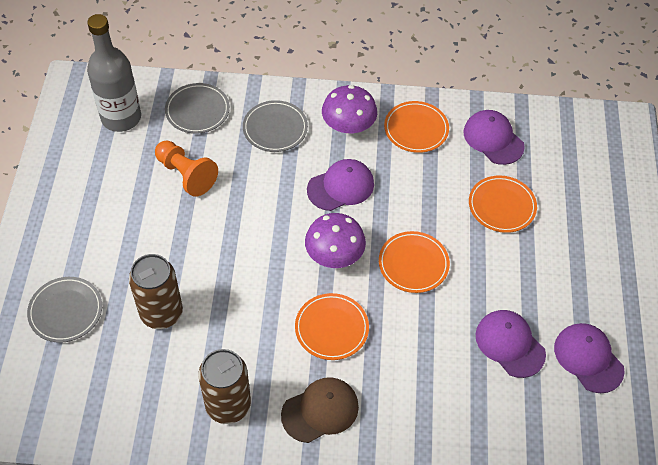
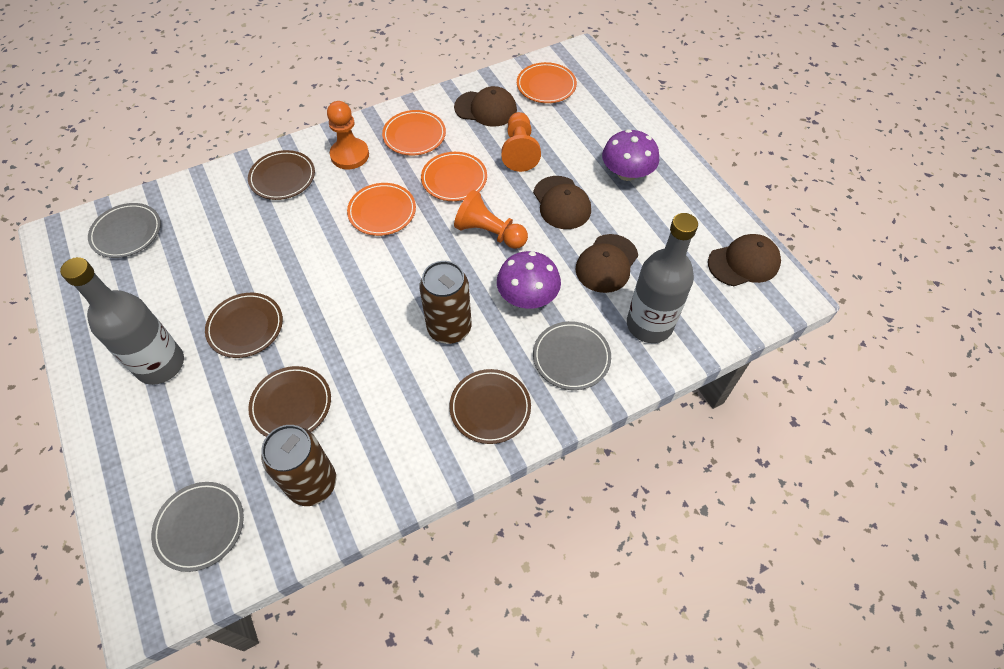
brown cap: 1 -> 4
brown plate: 0 -> 4
grey bottle: 1 -> 2
orange pawn: 1 -> 3
purple cap: 4 -> 0

